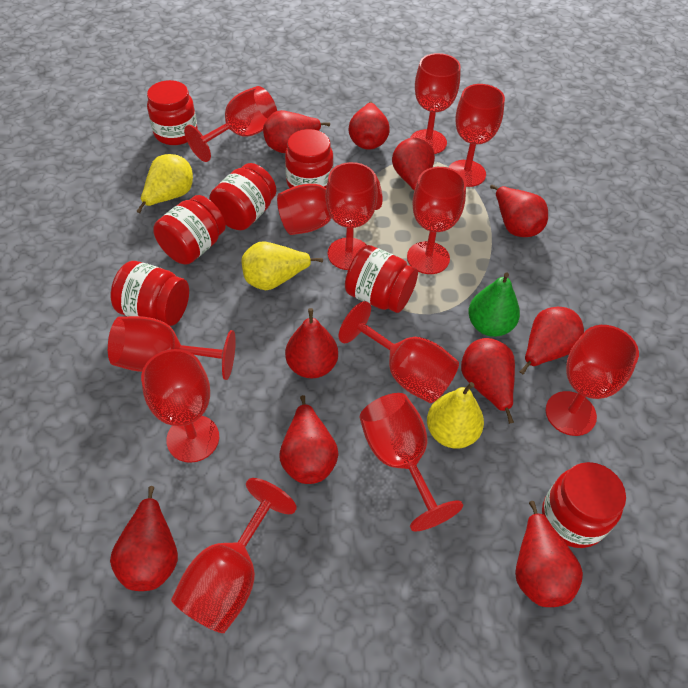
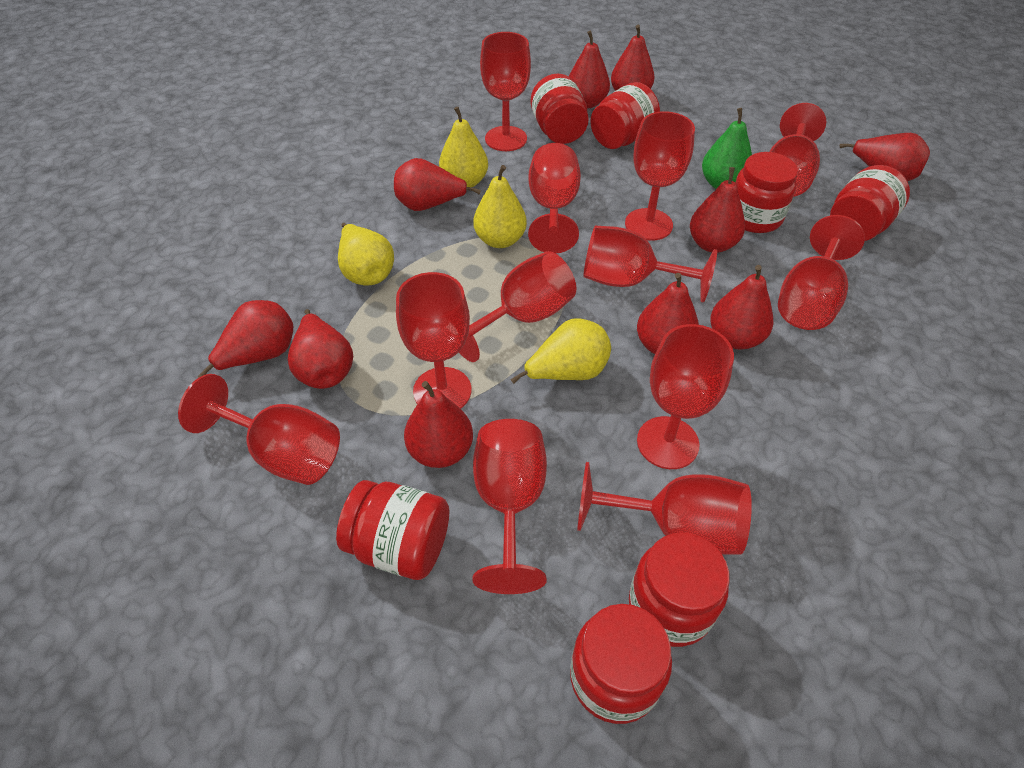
yellow pear: 3 -> 4

